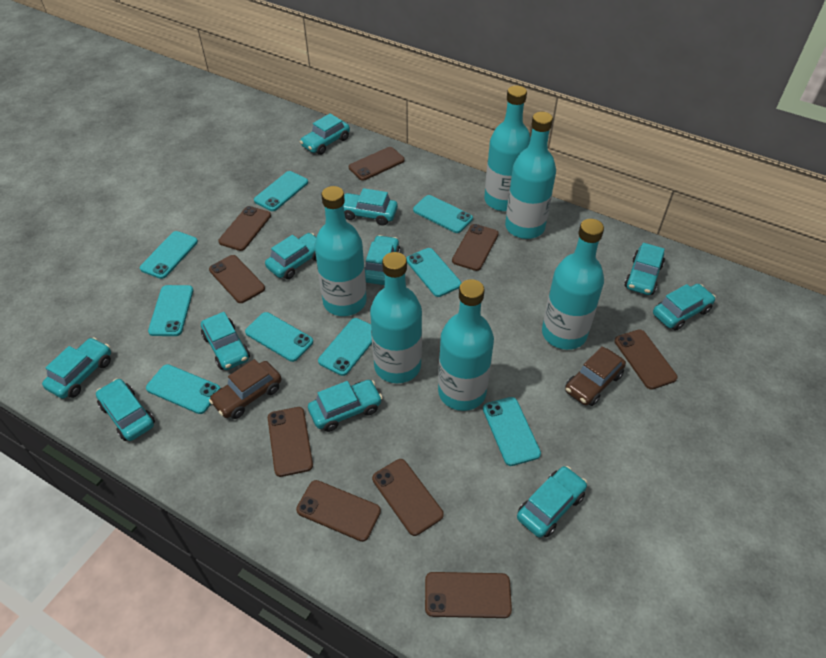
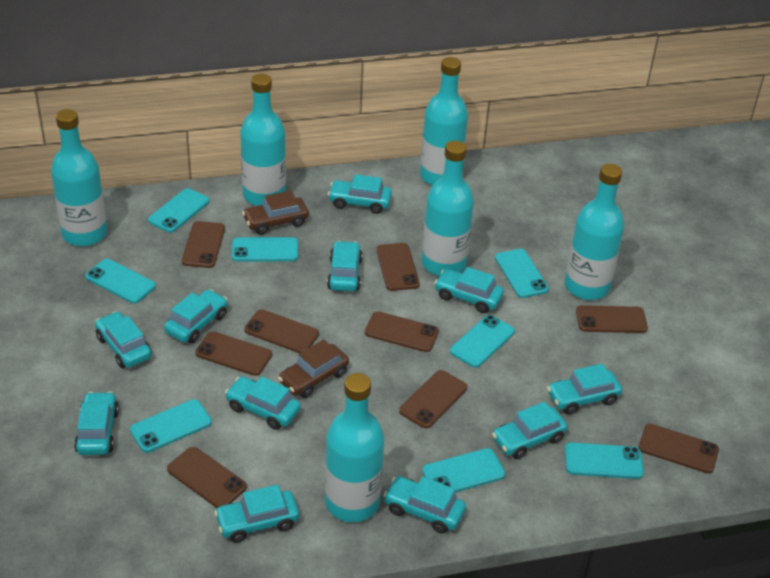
turquoise phone: 9 -> 8

